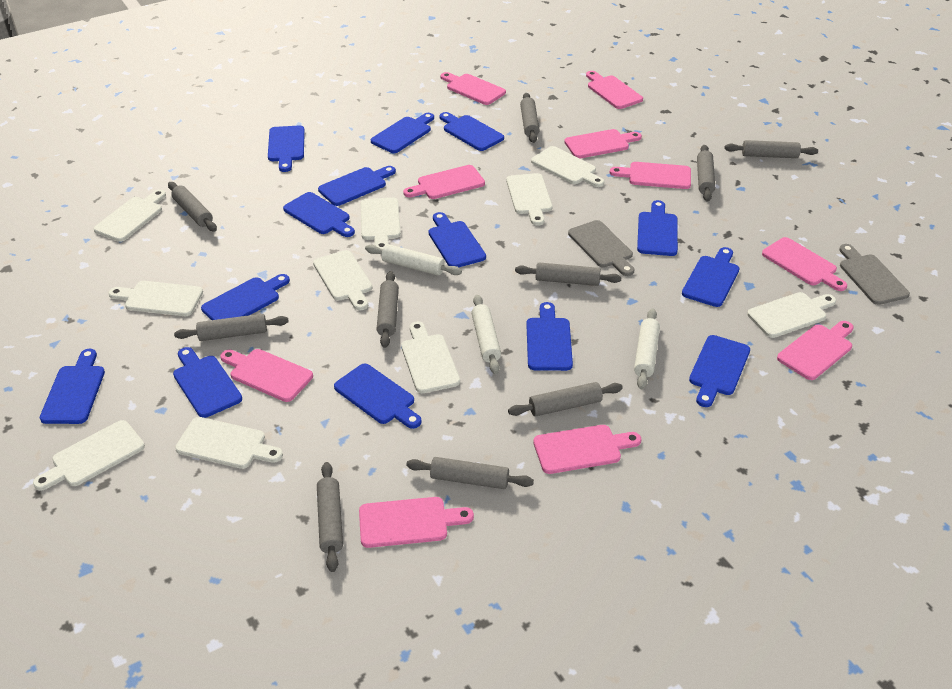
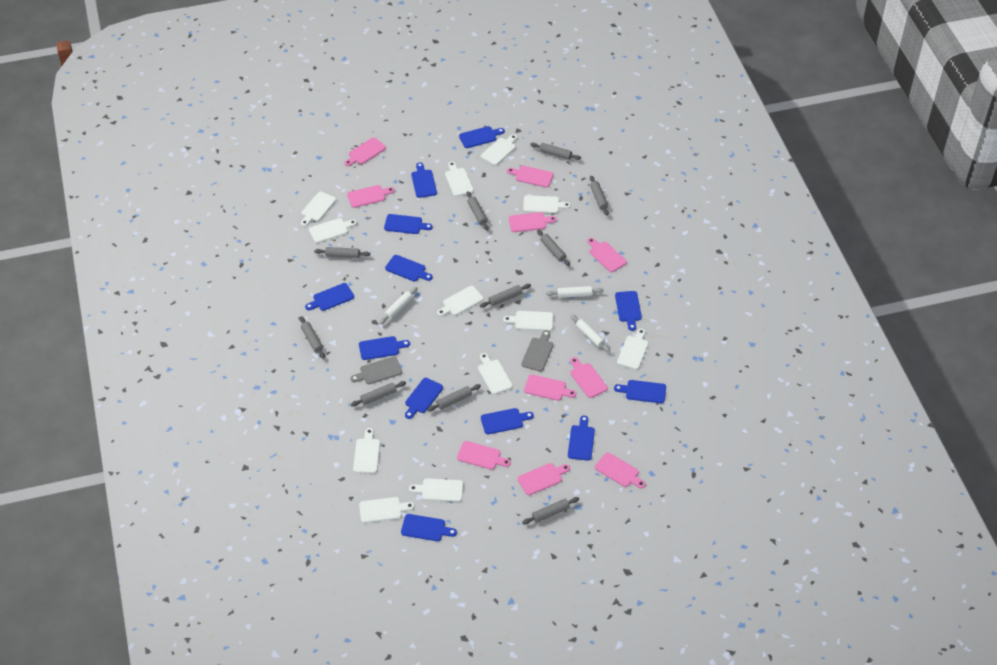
blue cutting board: 14 -> 12
white cutting board: 10 -> 12

